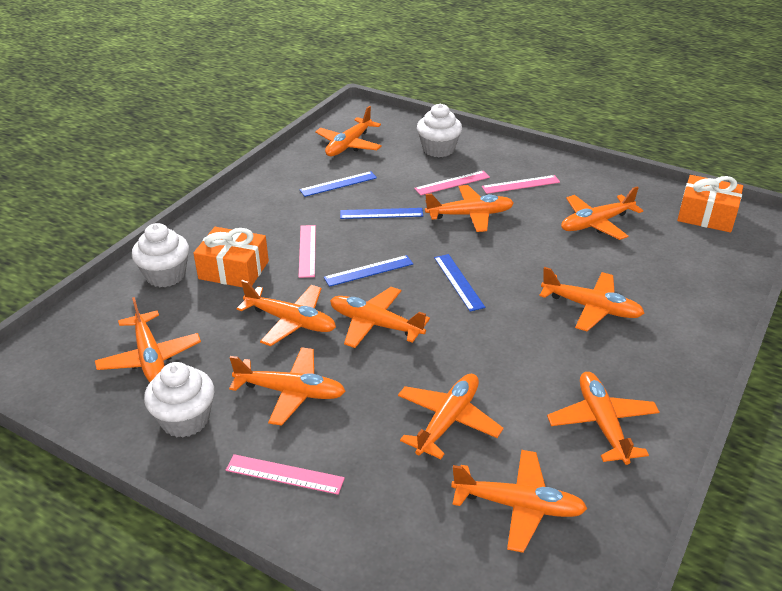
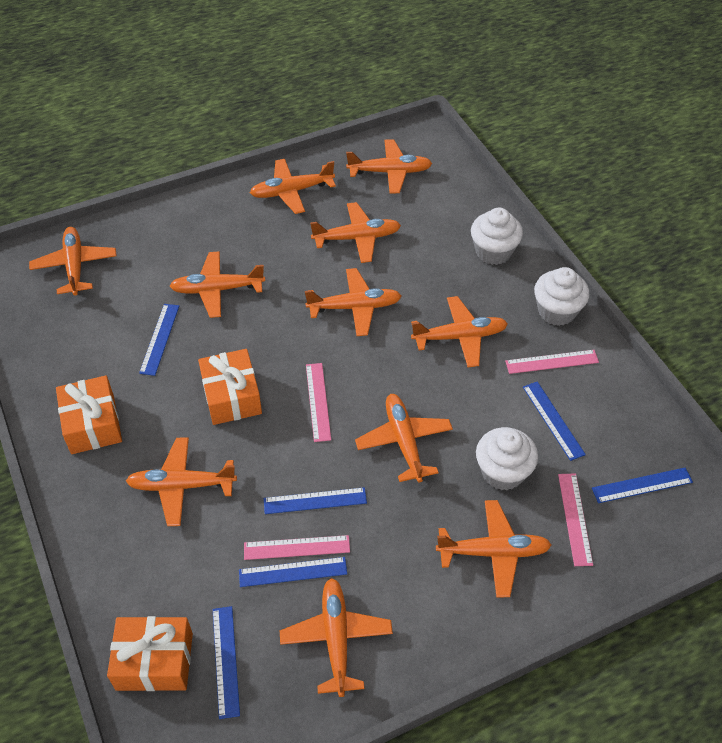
blue ruler: 4 -> 6
orange gift: 2 -> 3

